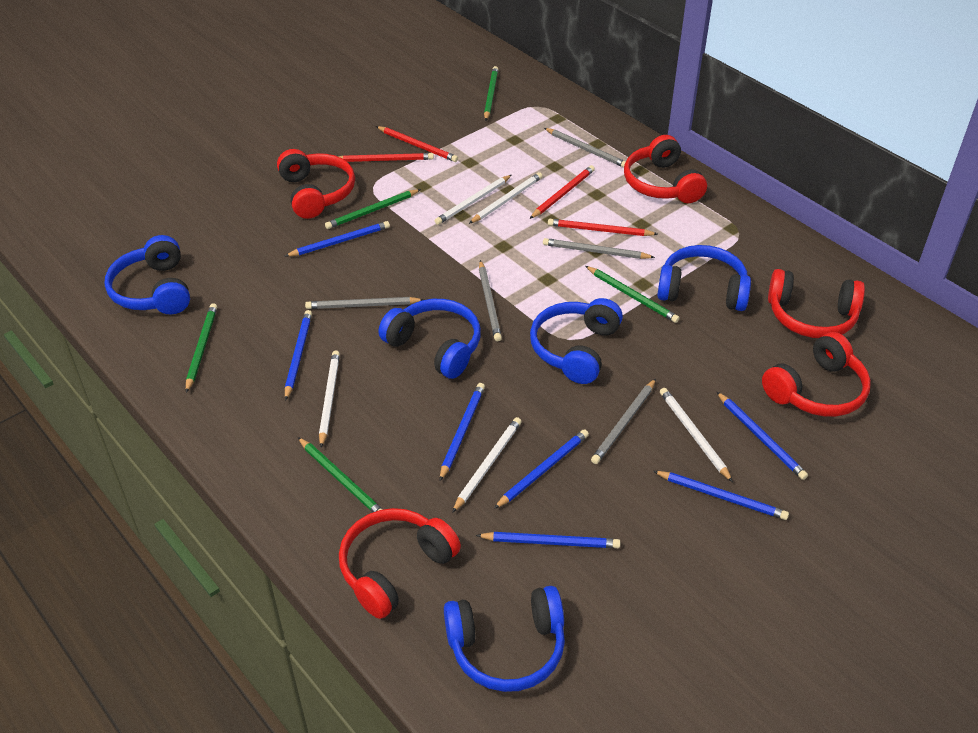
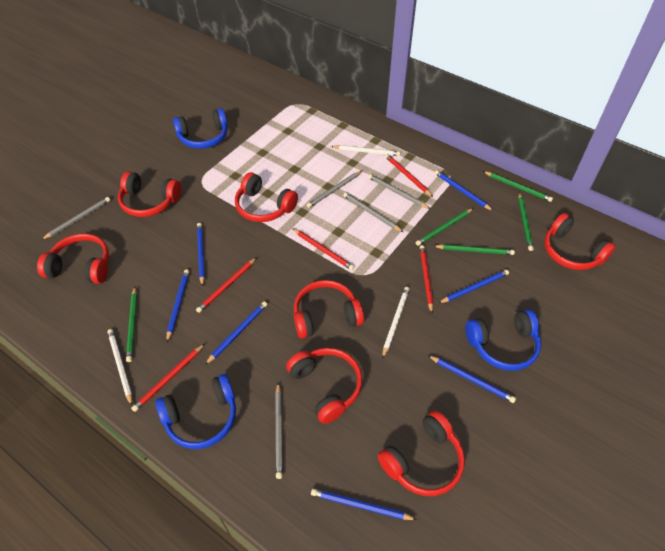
blue headphones: 5 -> 3
red headphones: 5 -> 7
red pencil: 4 -> 5
white pencil: 5 -> 3

